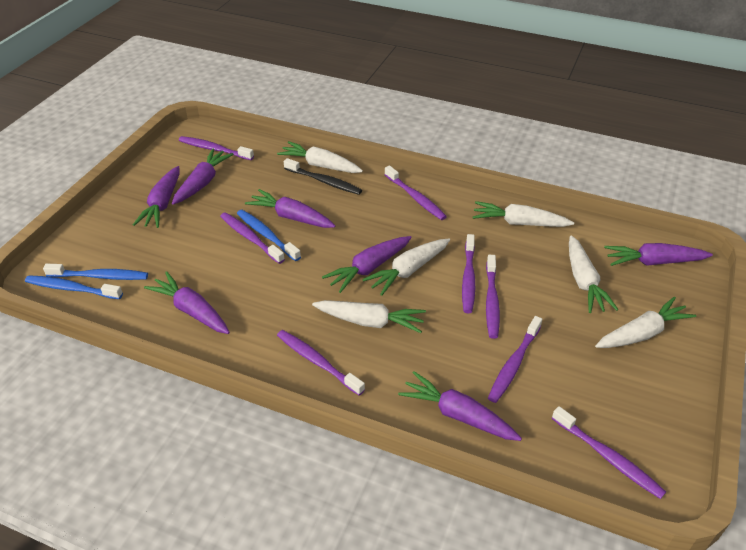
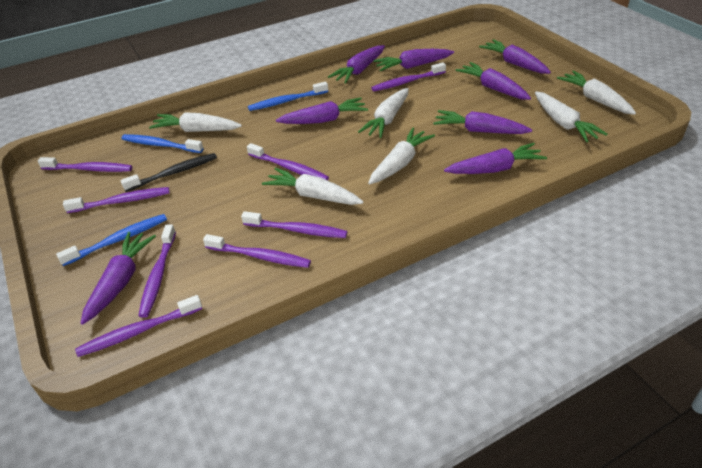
purple carrot: 7 -> 8

